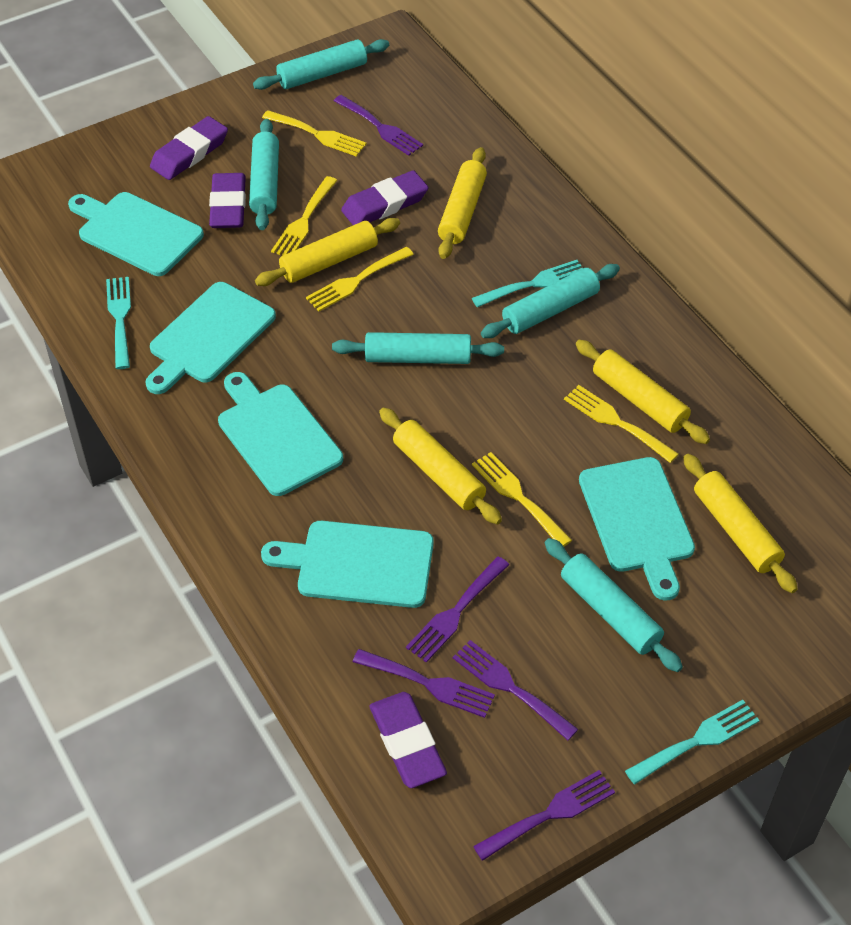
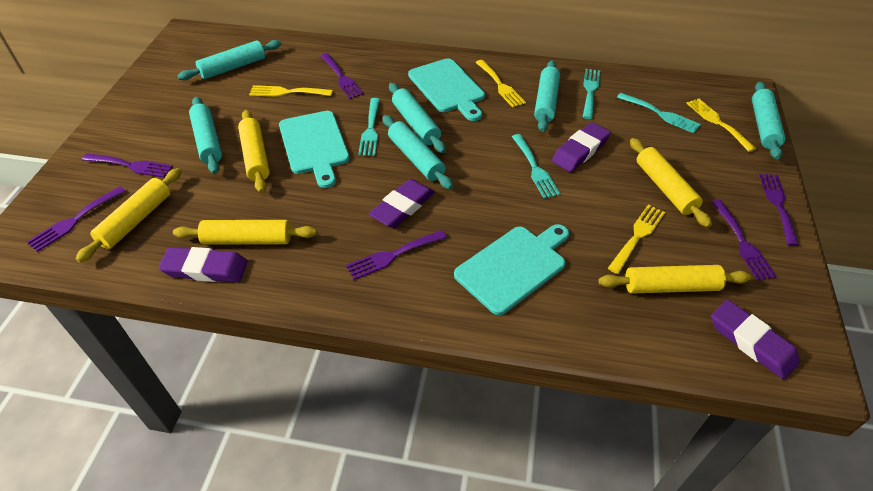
purple fork: 5 -> 6
turquoise cutting board: 5 -> 3
turquoise fork: 3 -> 4
turquoise rolling pin: 5 -> 6
yellow fork: 5 -> 4

